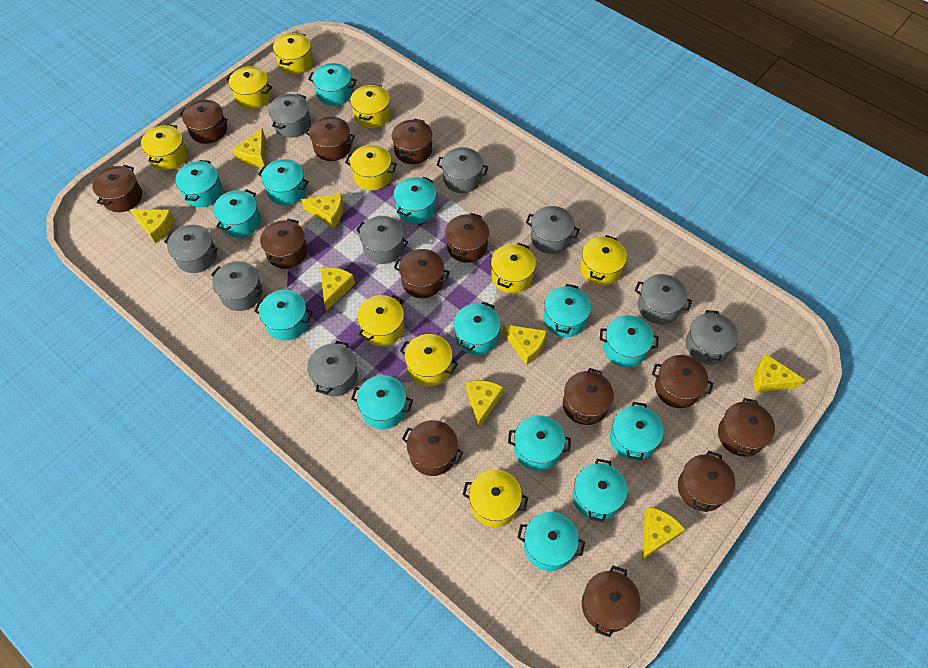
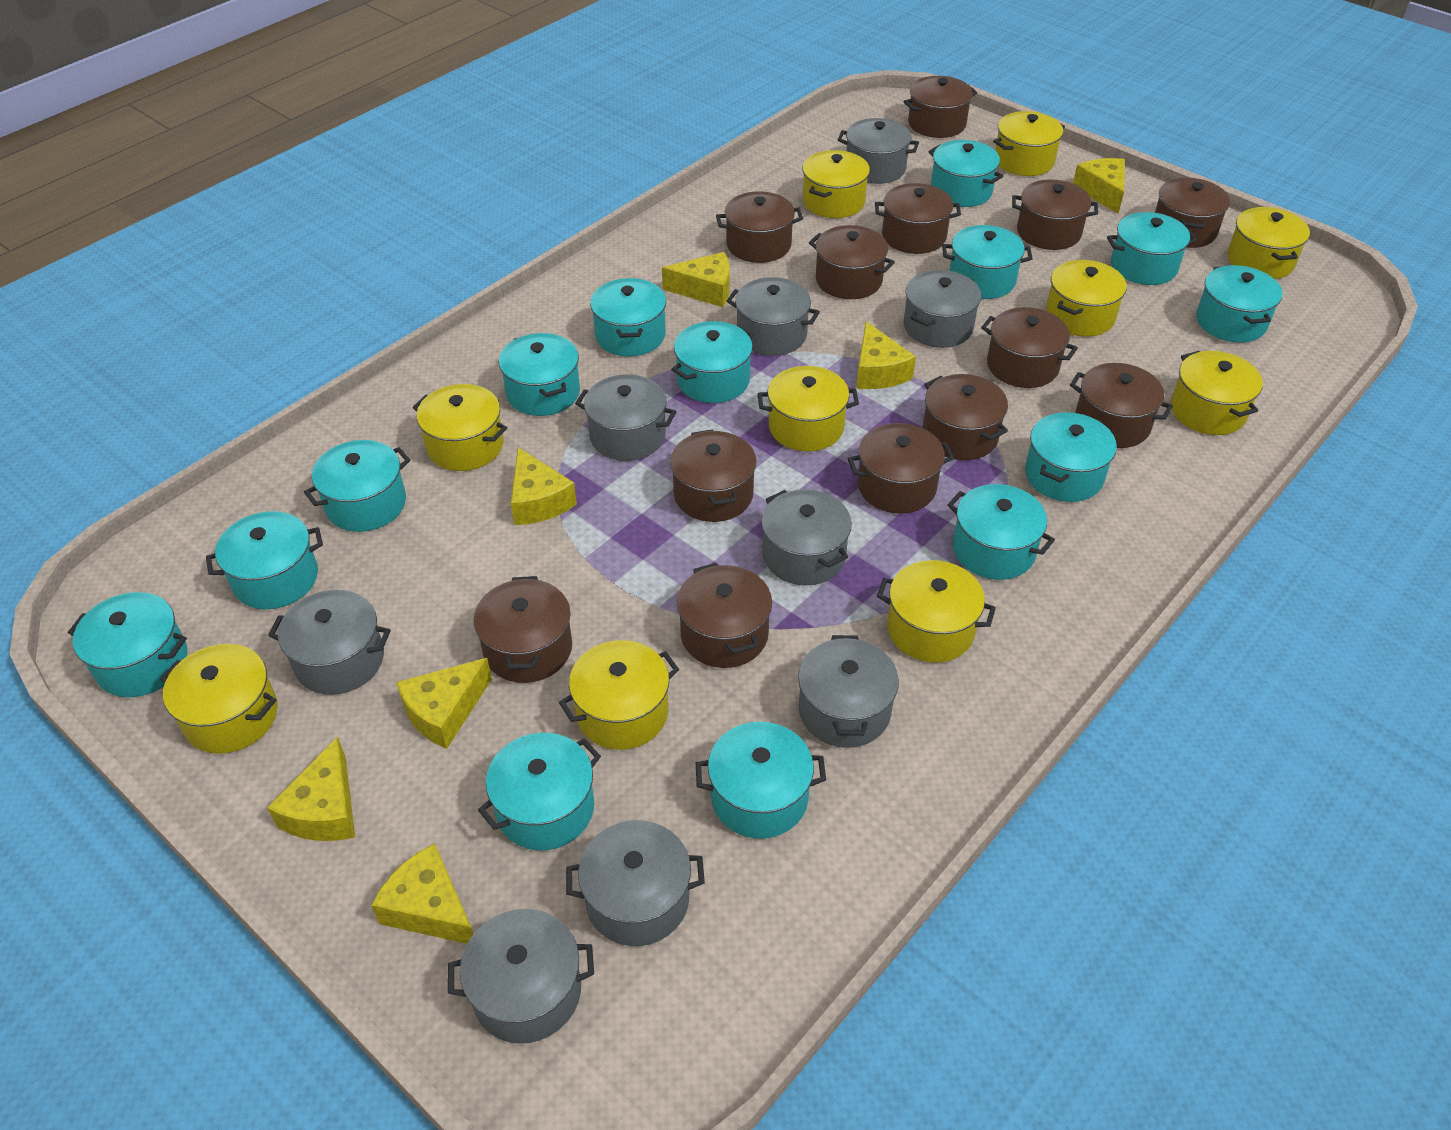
yellow cheese: 8 -> 7

